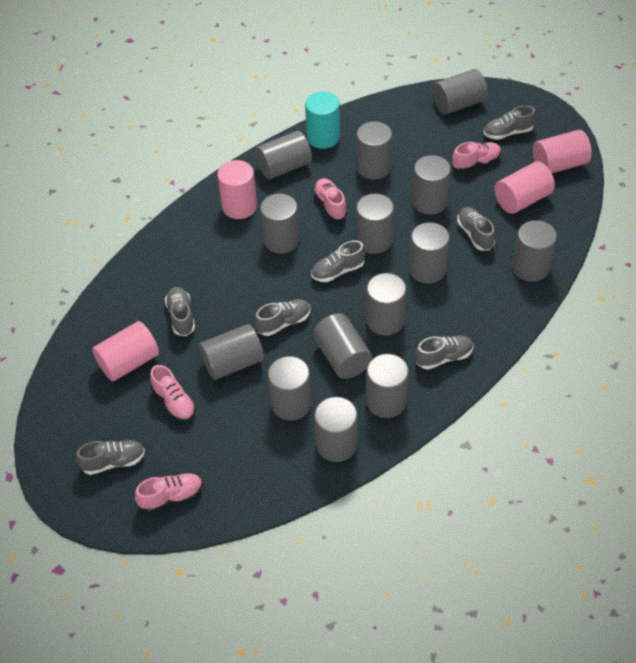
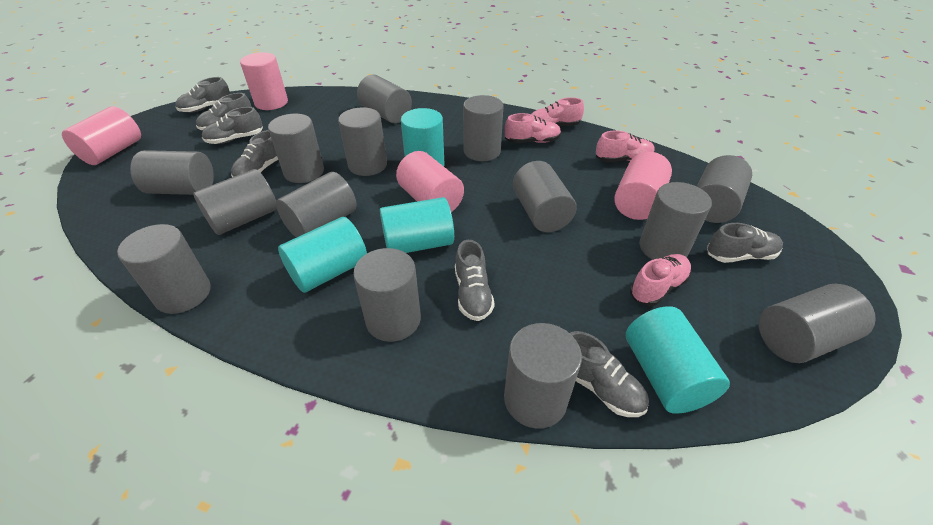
turquoise cylinder: 1 -> 4

